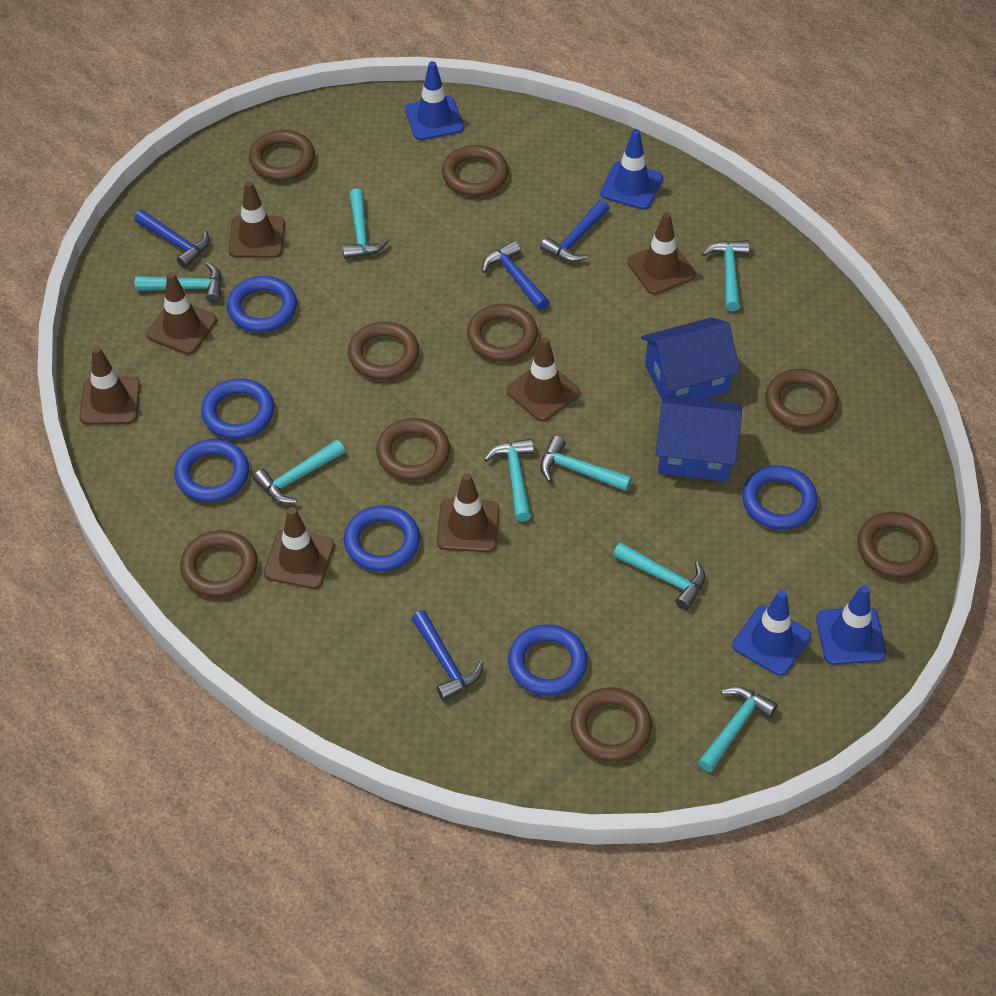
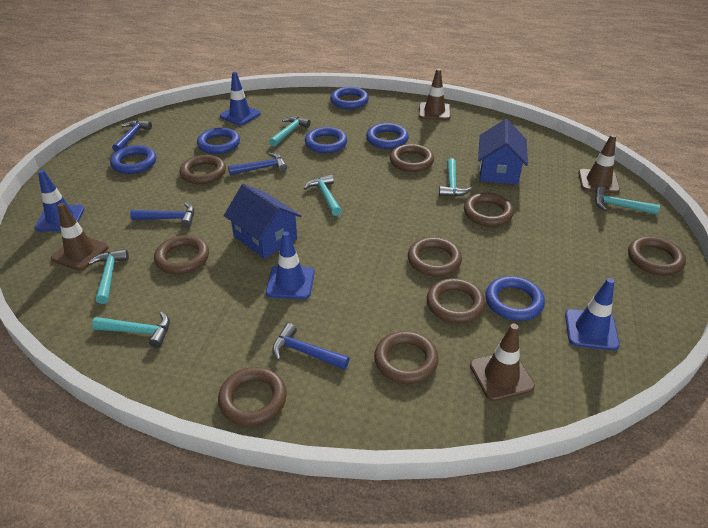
brown traffic cone: 7 -> 4
turquoise hammer: 8 -> 6

